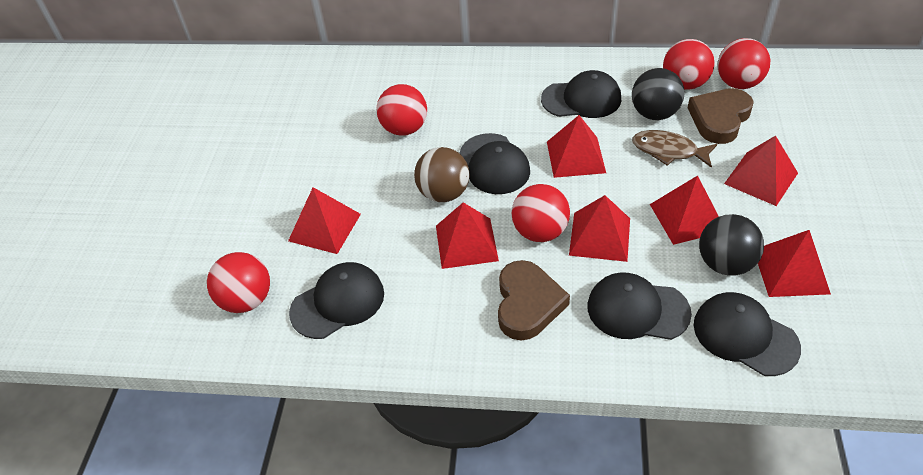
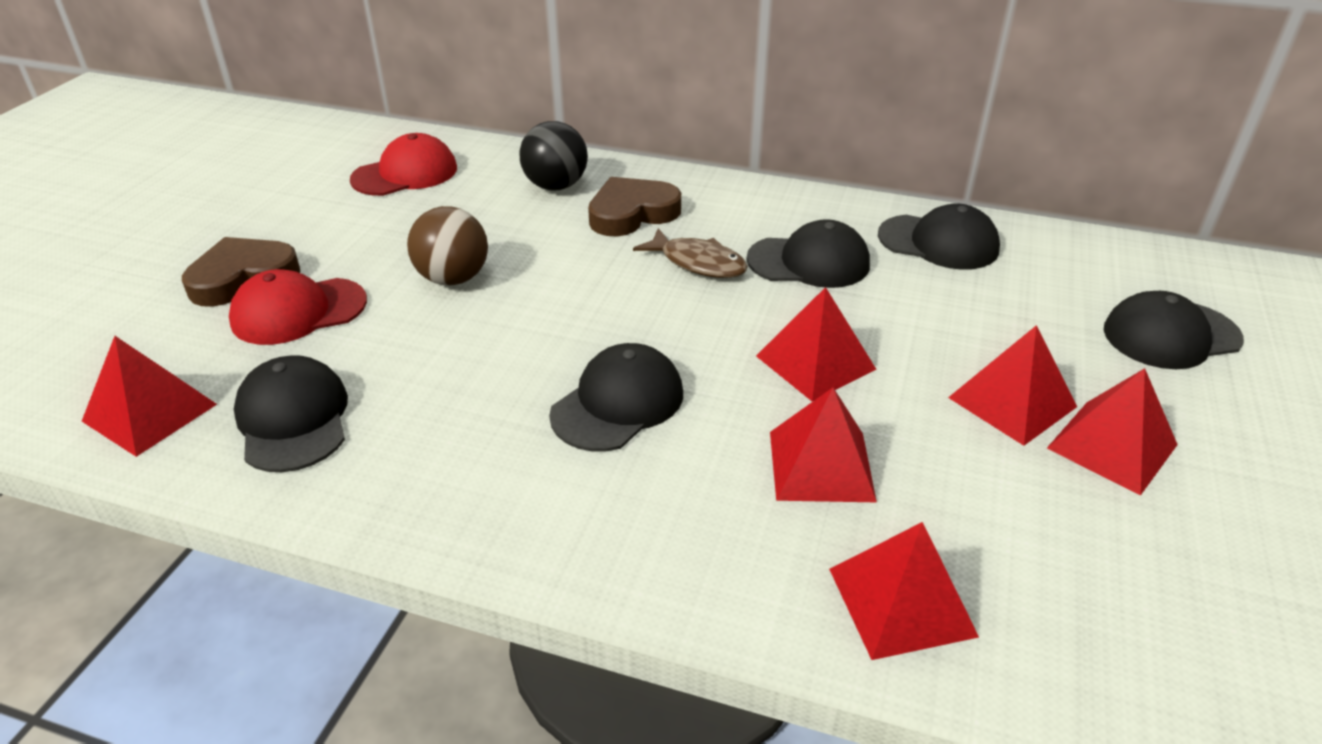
black ball: 2 -> 1
red ball: 5 -> 0
red cap: 0 -> 2
red pyramid: 7 -> 6

